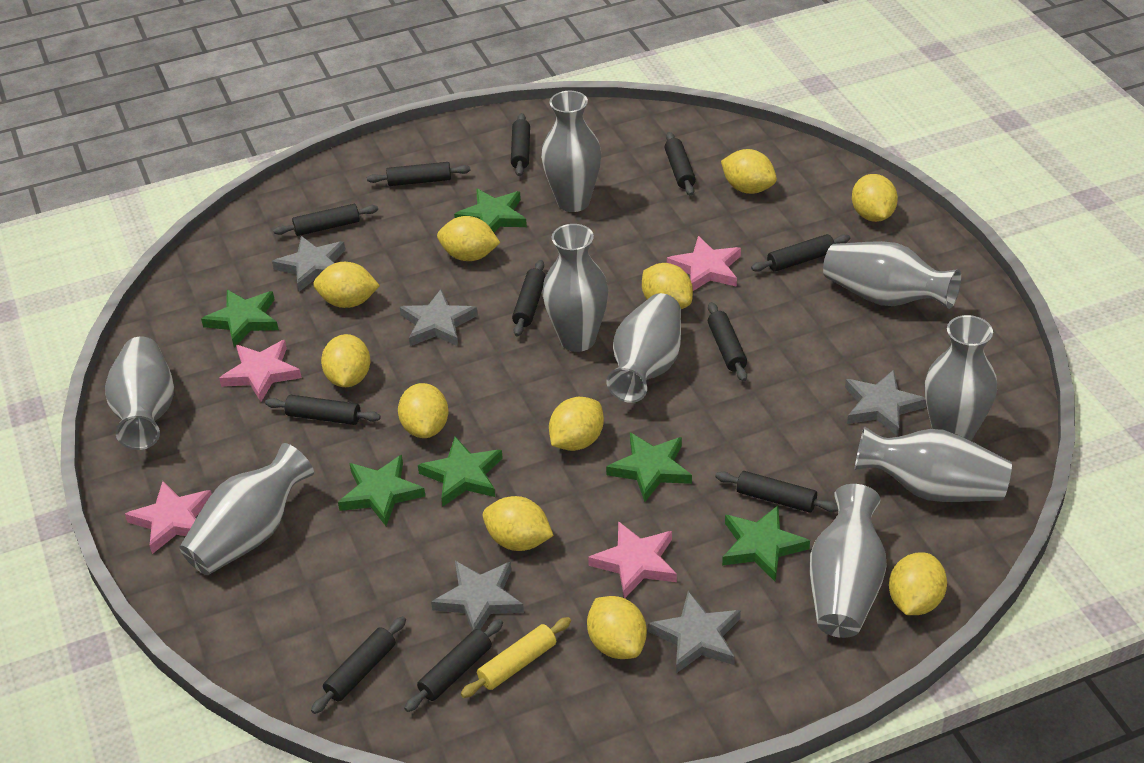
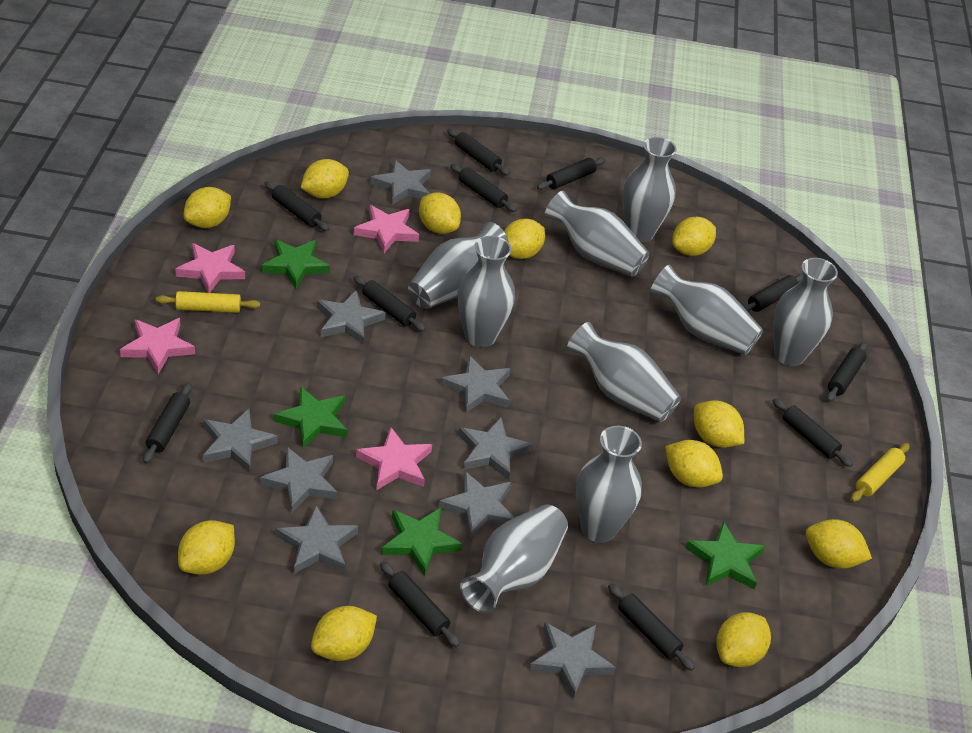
green star: 6 -> 4
grey star: 5 -> 9
yellow rolling pin: 1 -> 2

